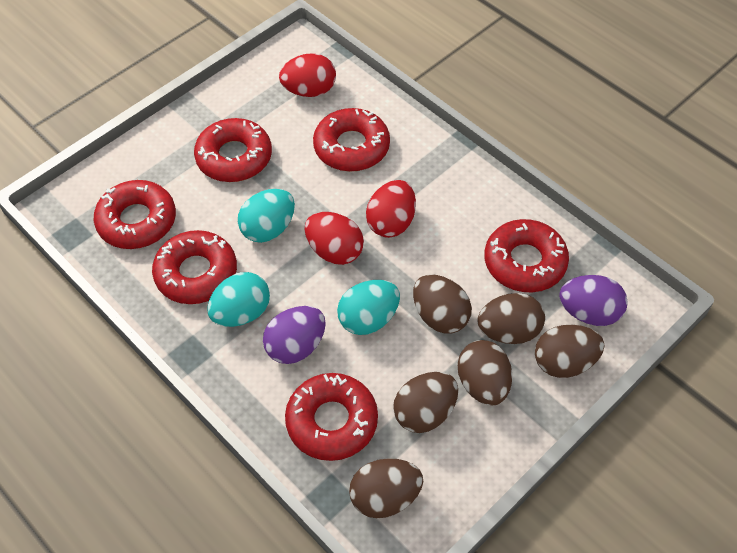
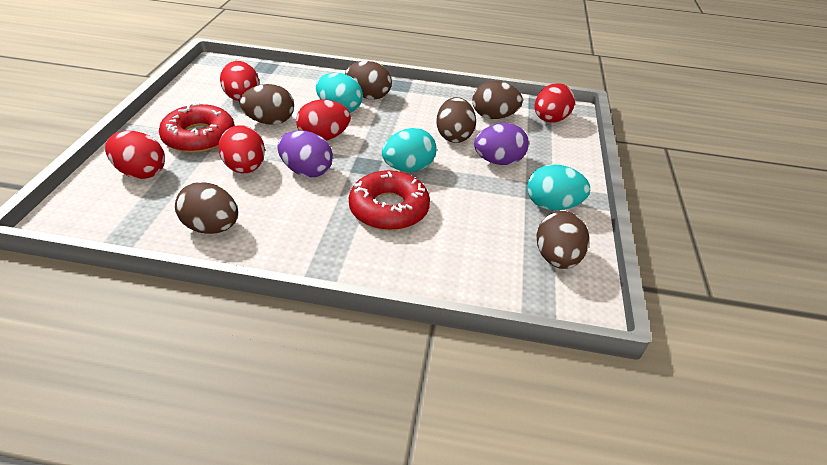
red donut: 6 -> 2
red egg: 3 -> 5

